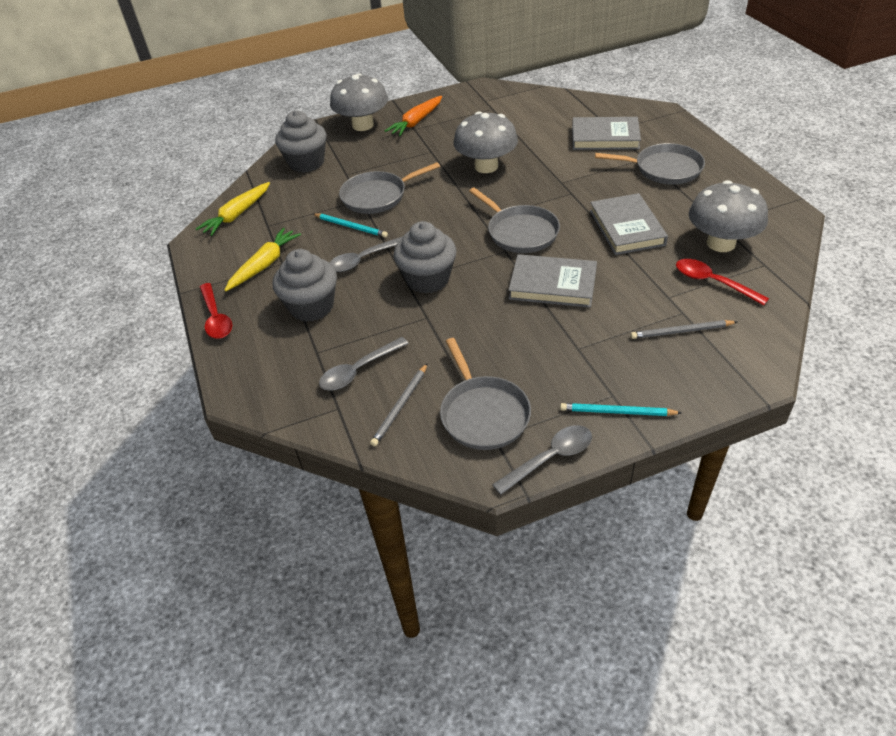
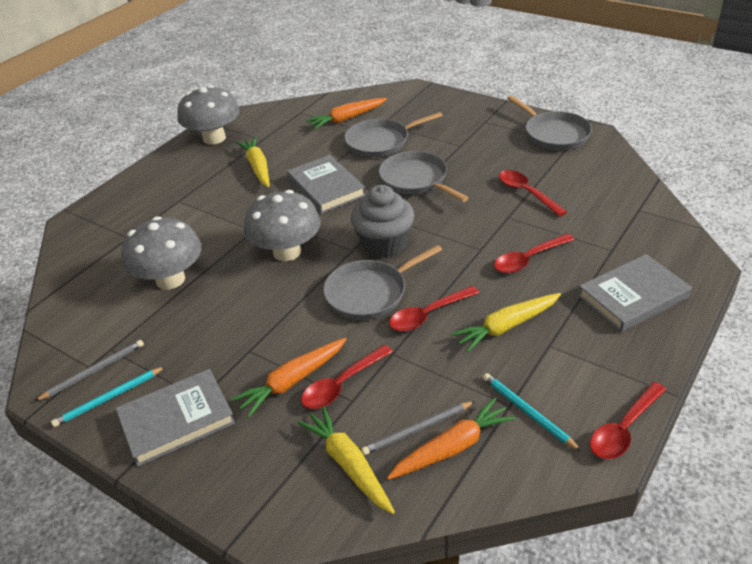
grey cupcake: 3 -> 1
grey spoon: 3 -> 0
orange carrot: 1 -> 3
red spoon: 2 -> 5
yellow carrot: 2 -> 3

